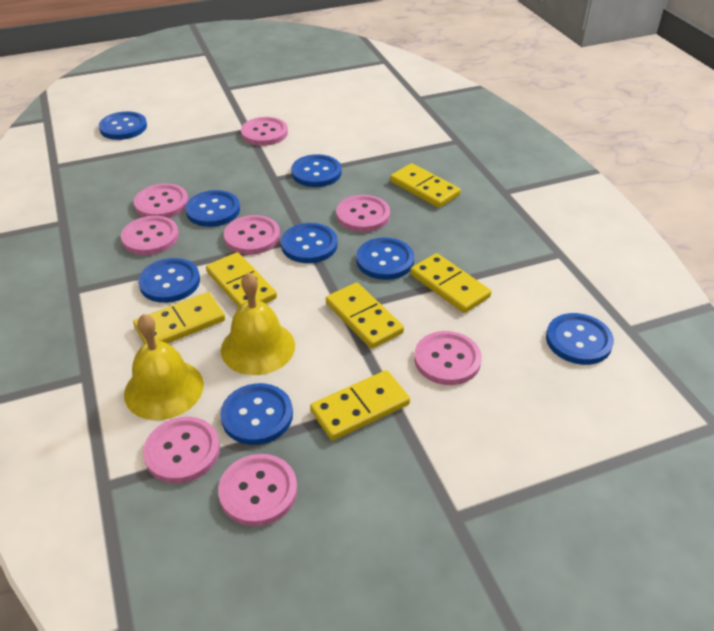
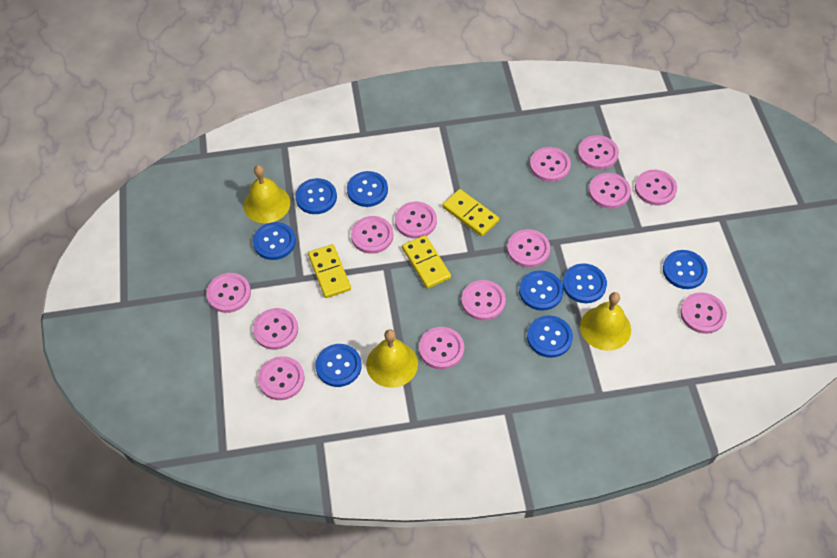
pink button: 8 -> 13
yellow bell: 2 -> 3
yellow domino: 6 -> 3

